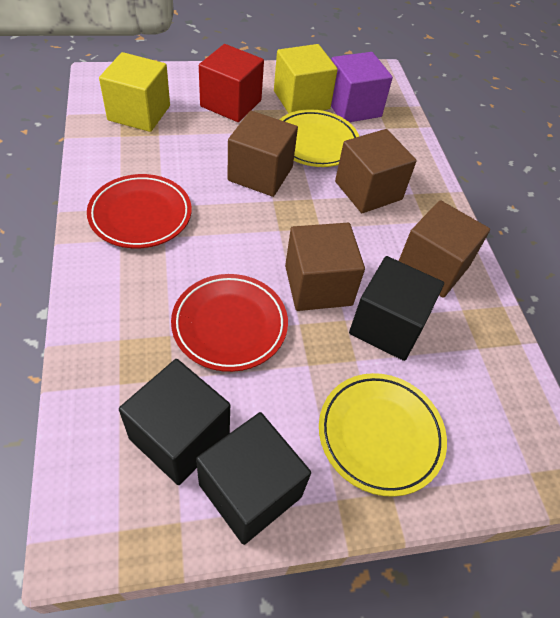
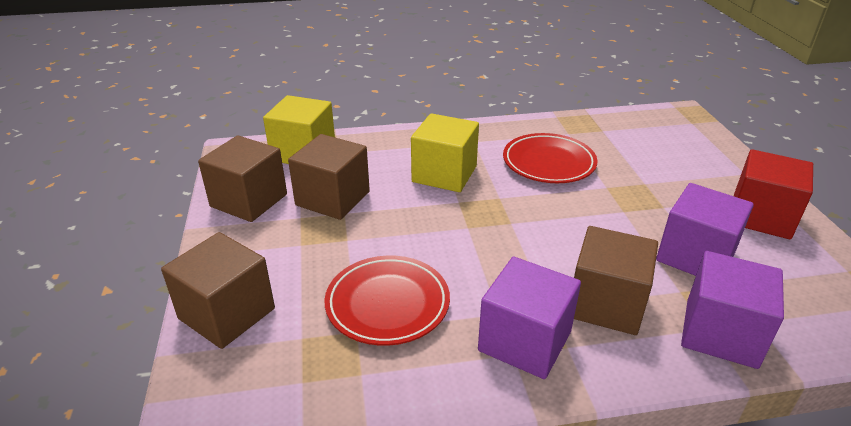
black cube: 3 -> 0
purple cube: 1 -> 3
yellow plate: 2 -> 0

